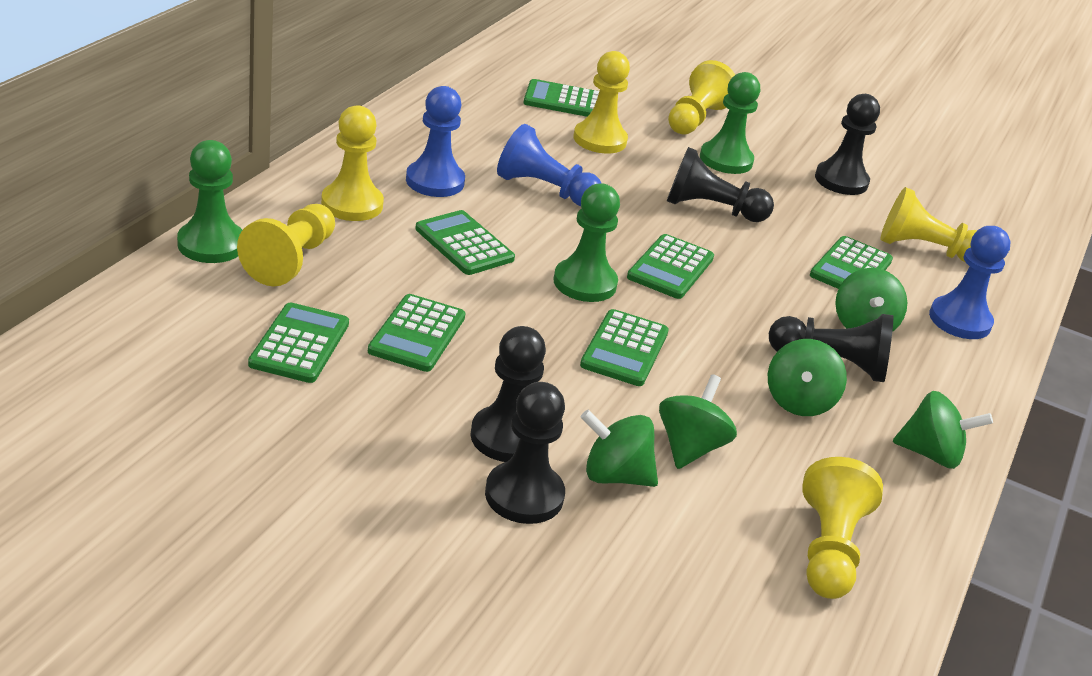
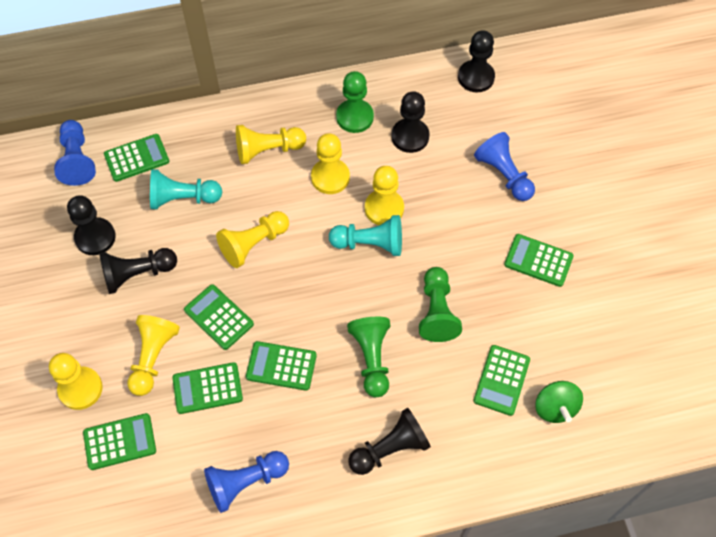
green spinning top: 5 -> 1
turquoise pawn: 0 -> 2

